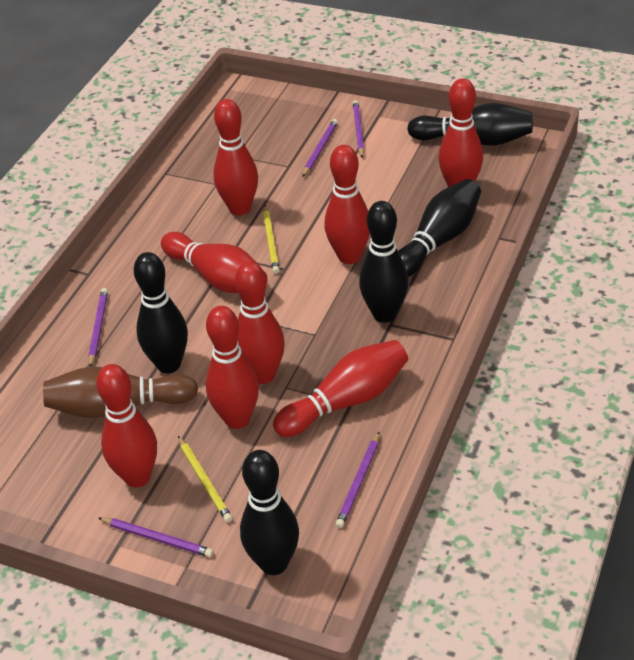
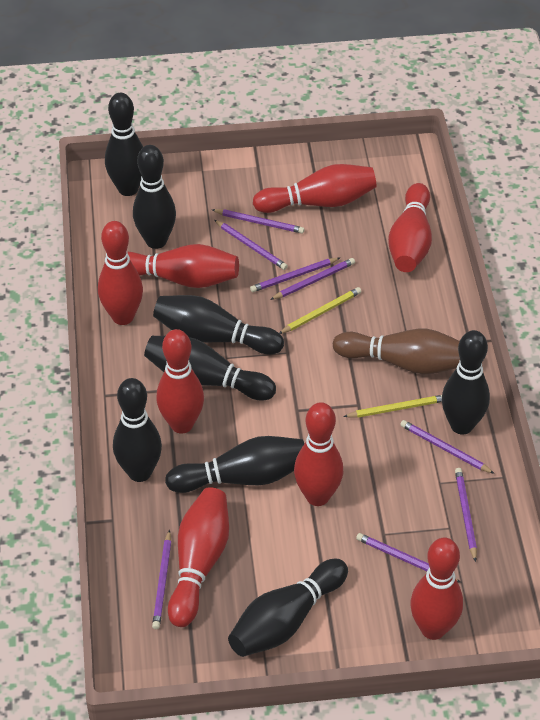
black bowling pin: 5 -> 8
purple pencil: 5 -> 8

